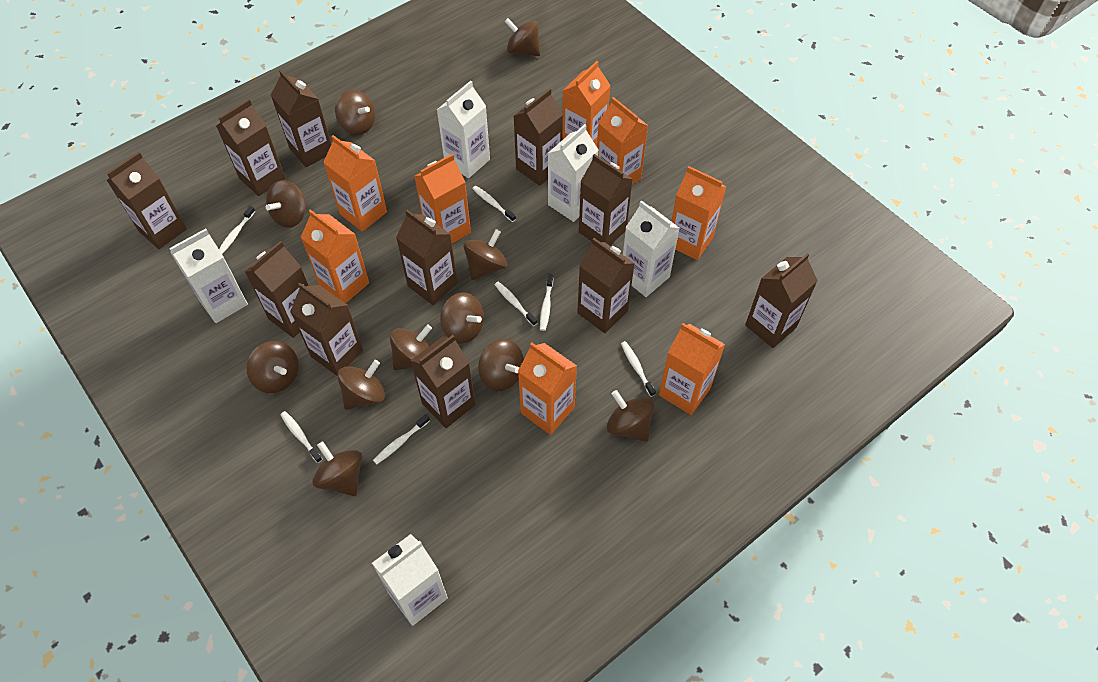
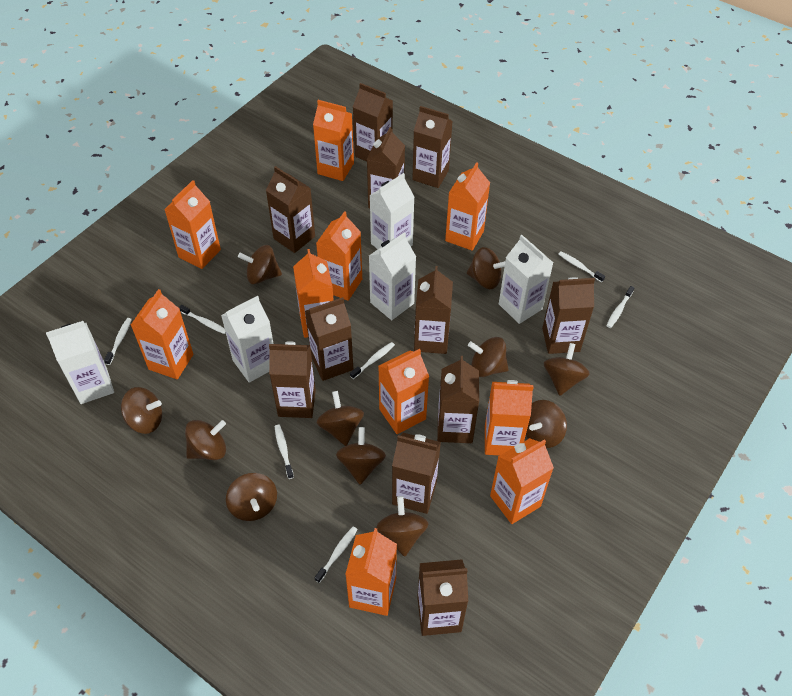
orange carton: 8 -> 10

